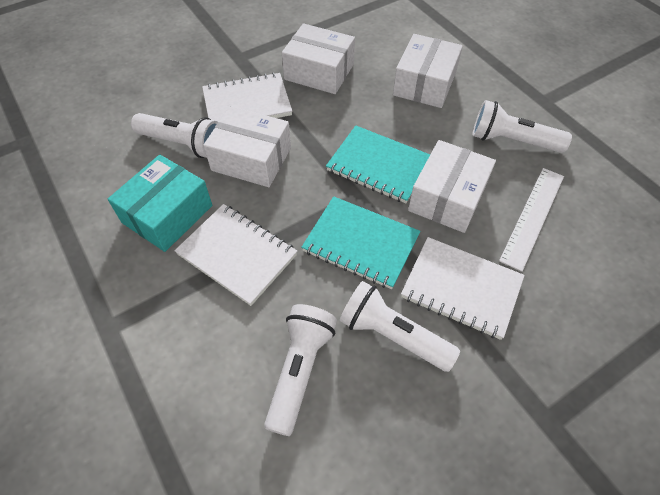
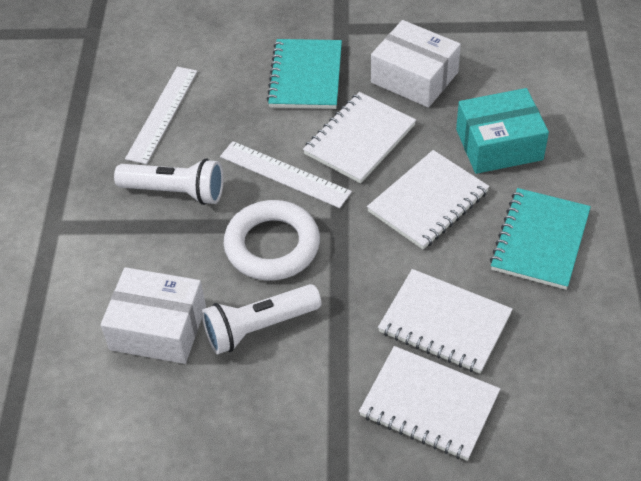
white box: 4 -> 2
white flashlight: 4 -> 2
white notebook: 3 -> 4
white ring: 0 -> 1
white ruler: 1 -> 2

